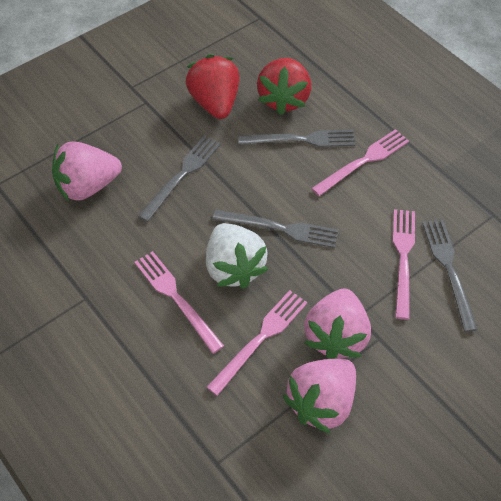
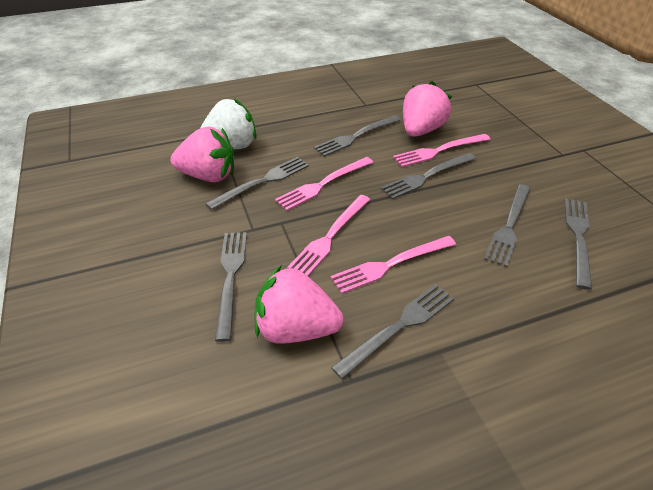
grey fork: 4 -> 7
red strawberry: 2 -> 0

